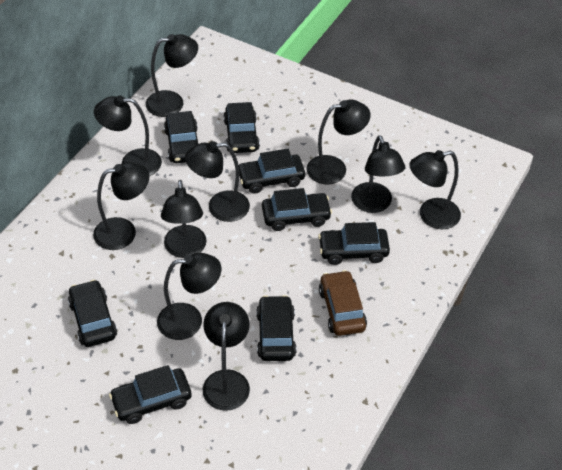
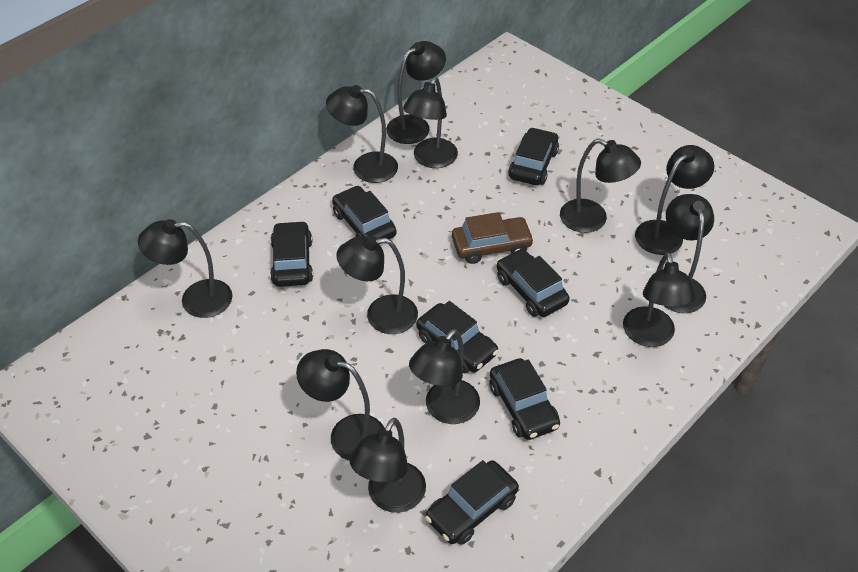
black car: 8 -> 7
black lamp: 10 -> 12

